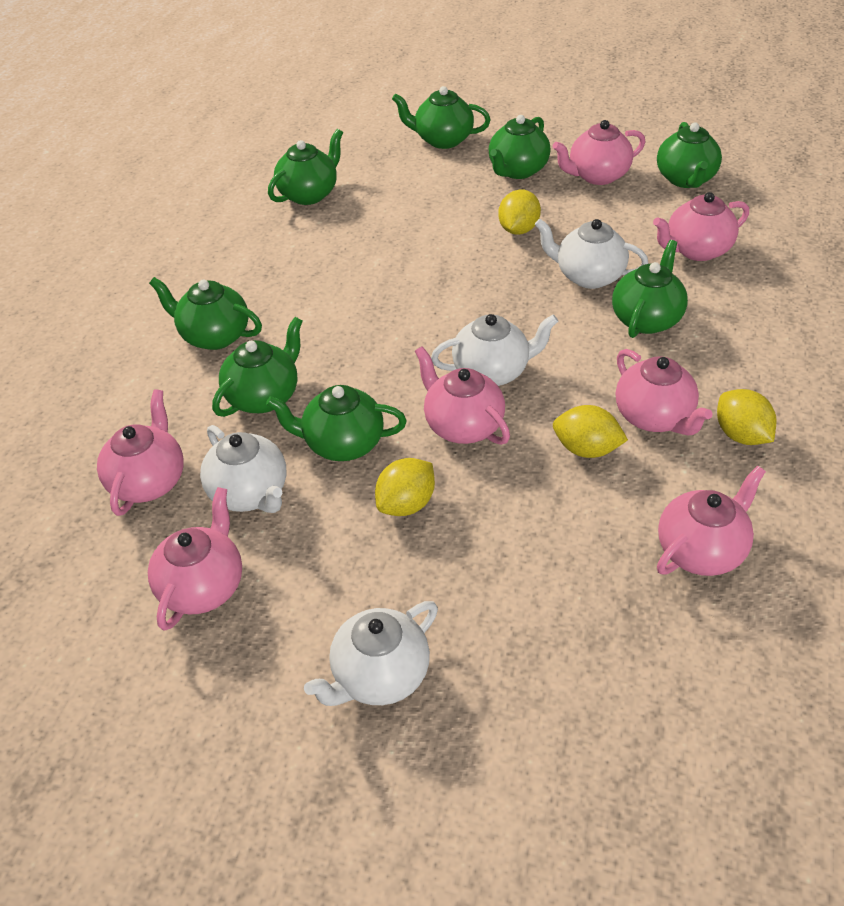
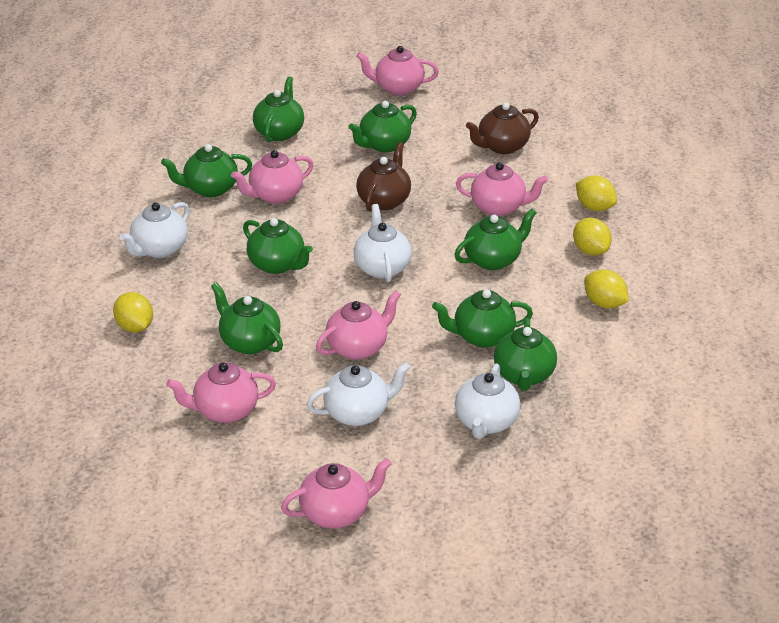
brown teapot: 0 -> 2
pink teapot: 7 -> 6

